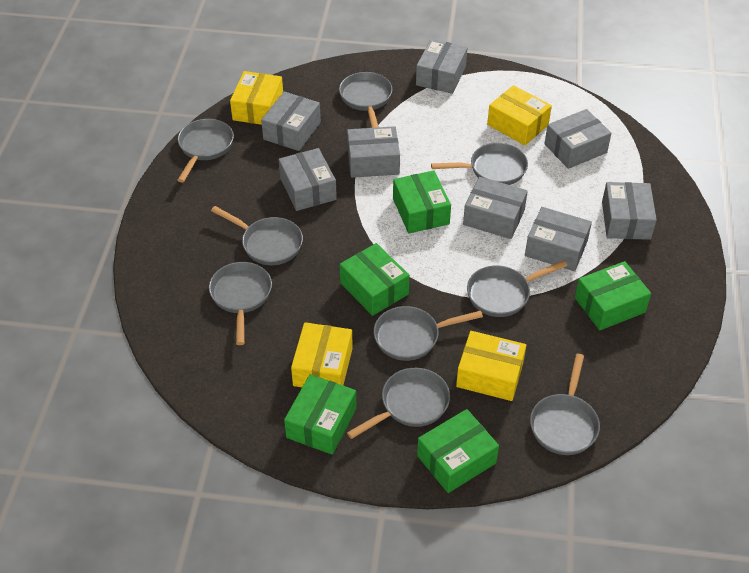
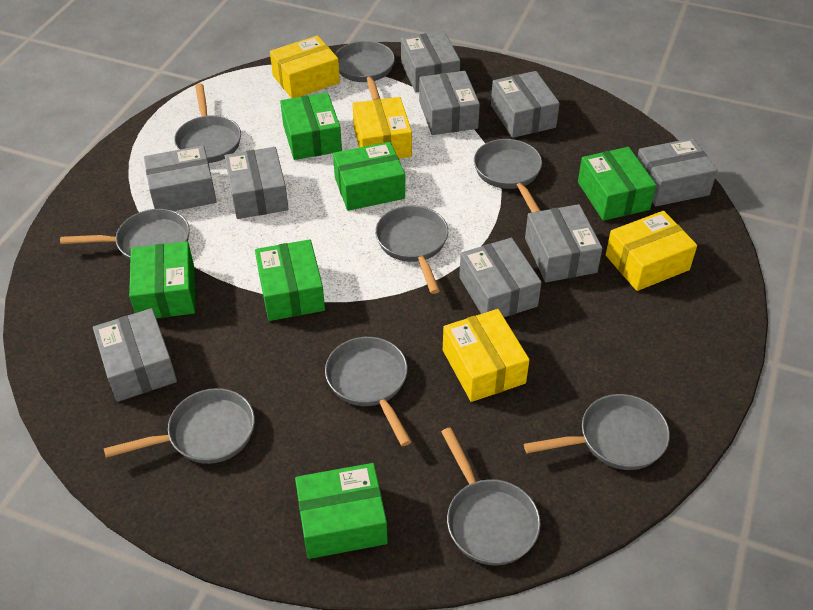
green box: 5 -> 6
grey box: 8 -> 9

